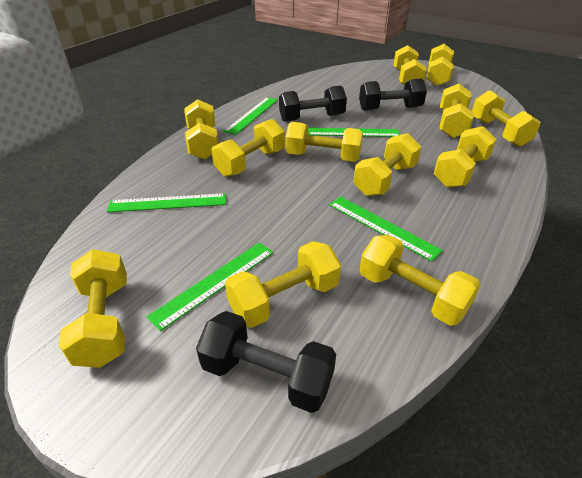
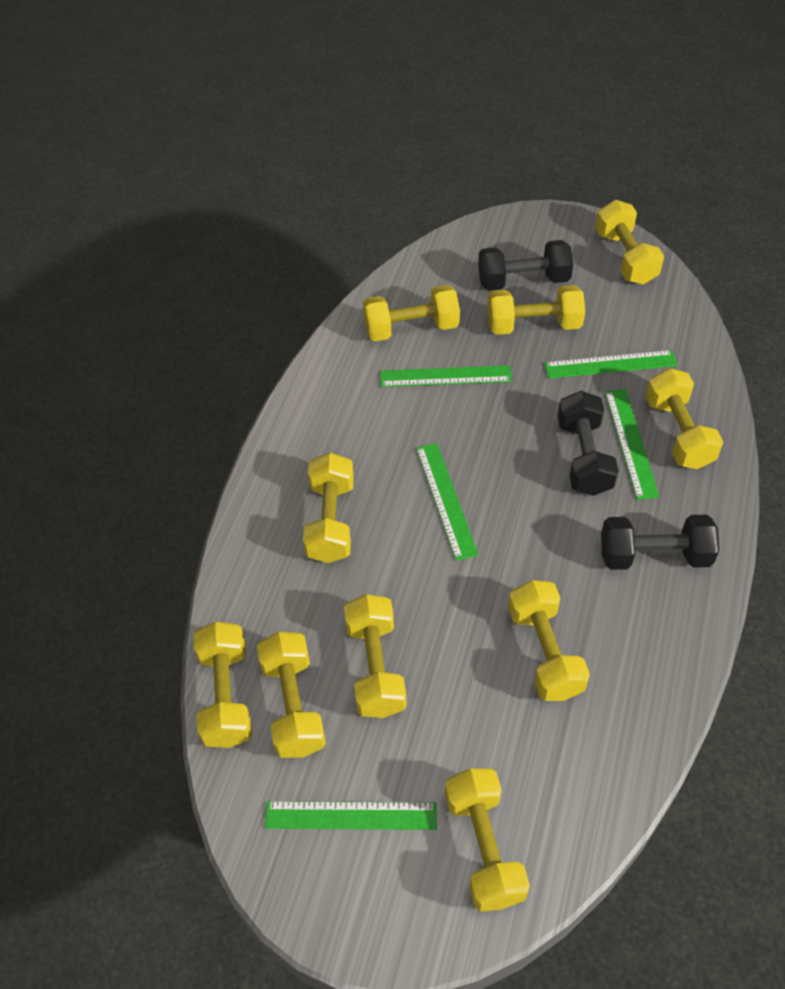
yellow dumbbell: 12 -> 10

